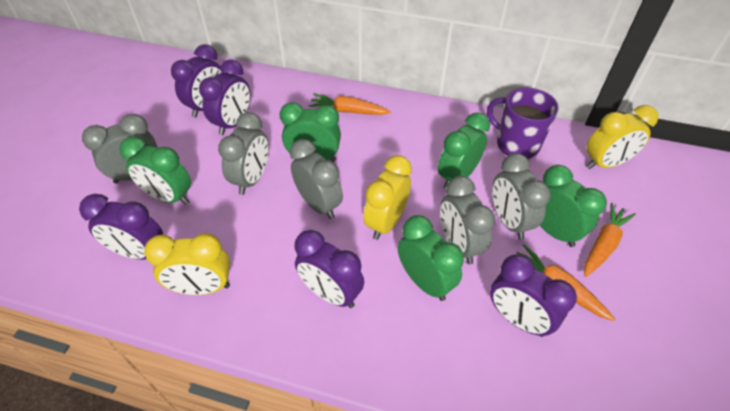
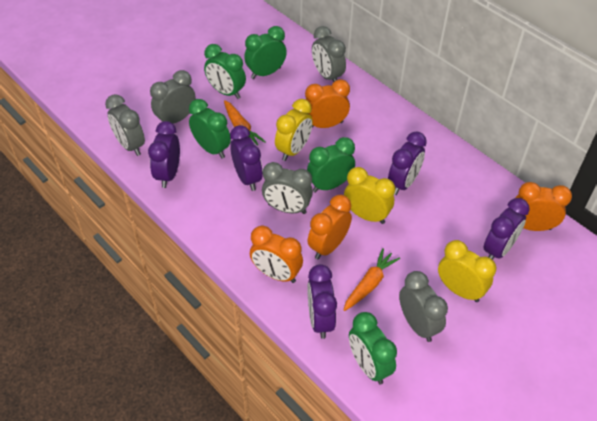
orange carrot: 3 -> 2
orange clock: 0 -> 4
purple mug: 1 -> 0

